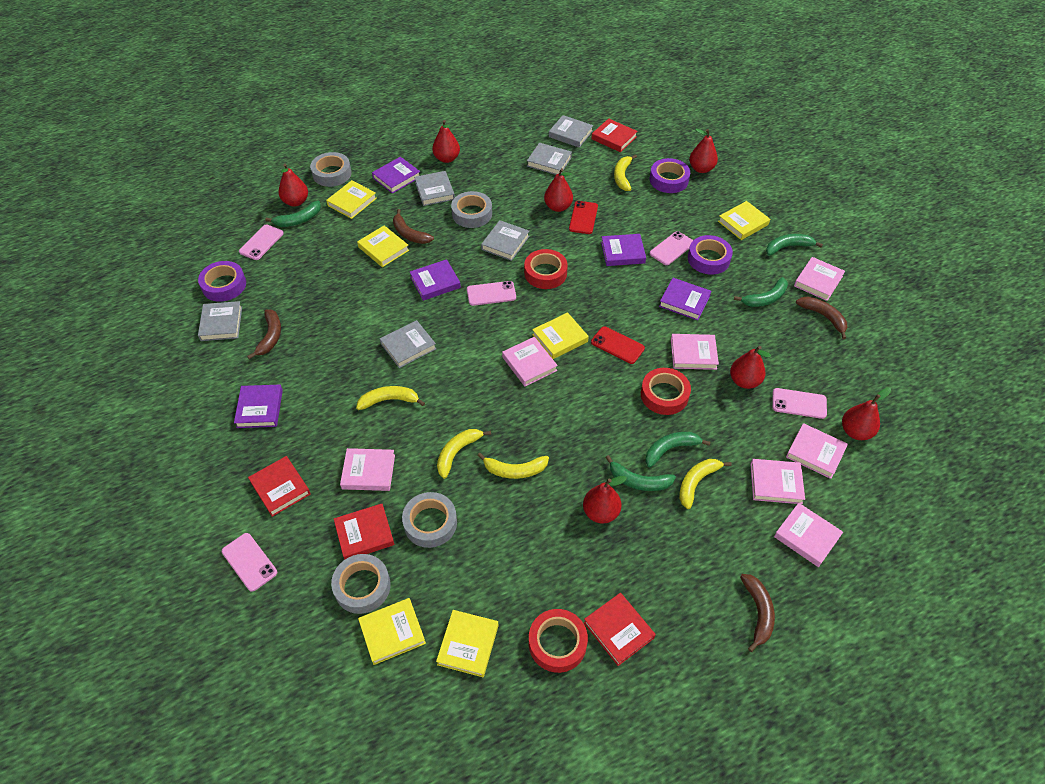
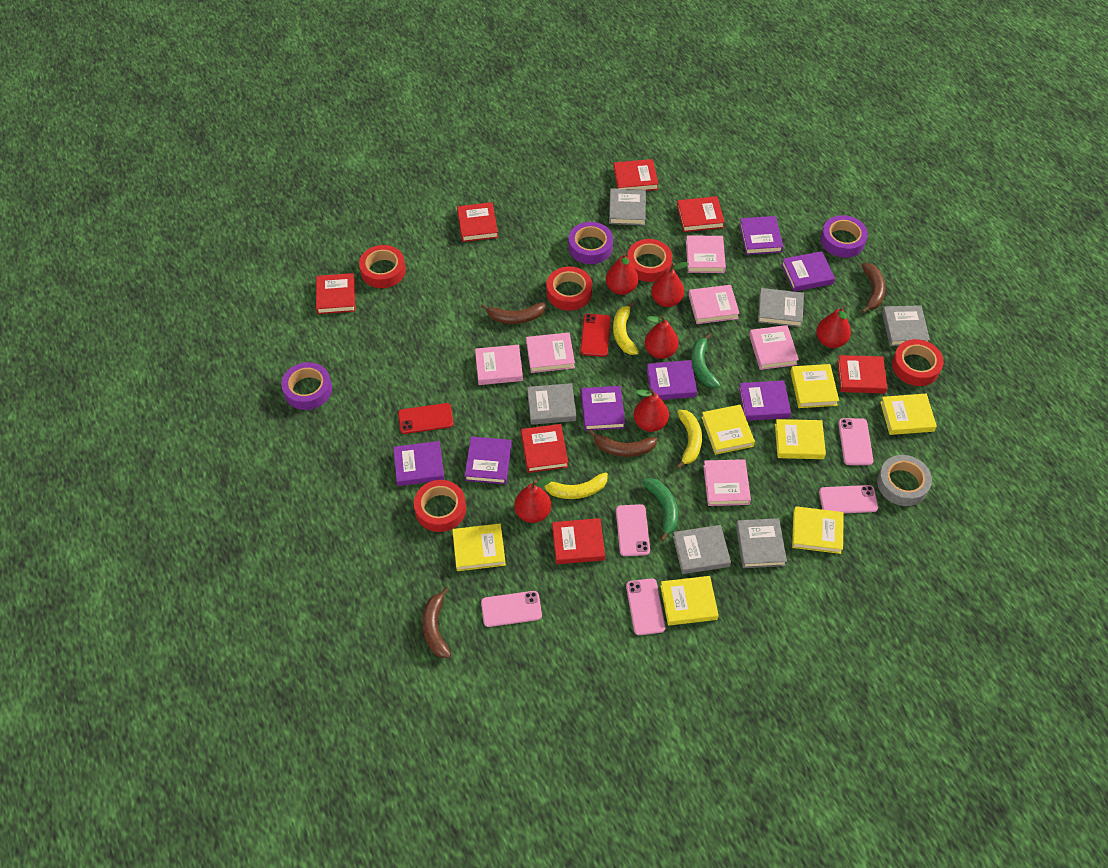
green banana: 5 -> 2
grey tape: 4 -> 1
pink book: 7 -> 6
purple book: 5 -> 7
red book: 4 -> 7
red pear: 7 -> 6
red tape: 3 -> 5
yellow banana: 5 -> 3
yellow book: 6 -> 7

